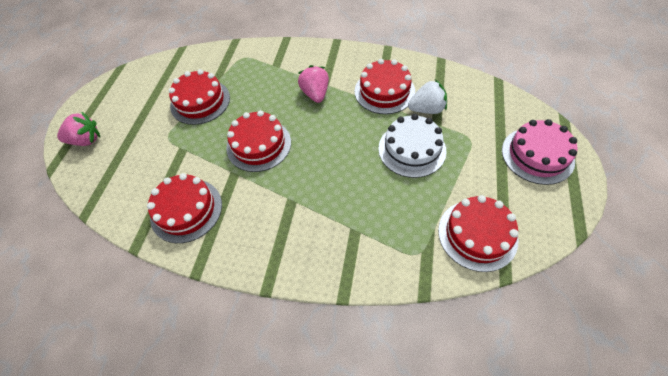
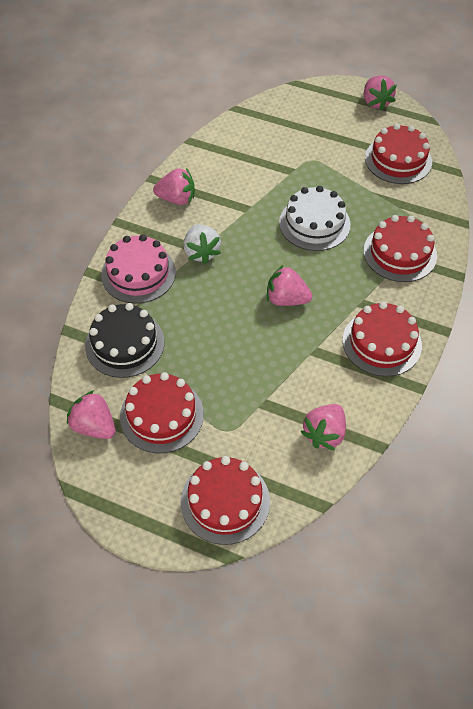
black cake: 0 -> 1
pink strawberry: 2 -> 5

